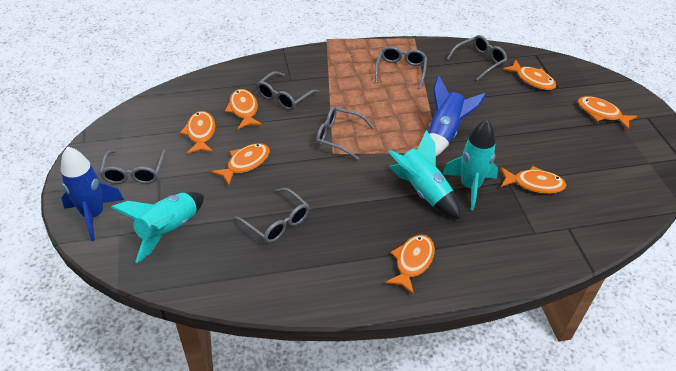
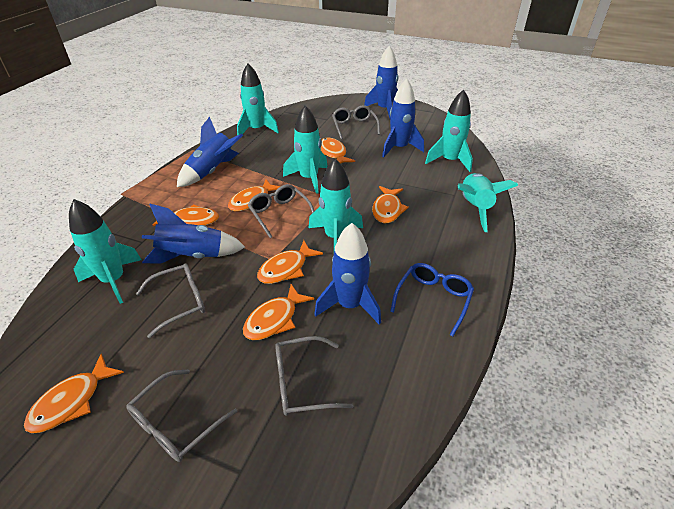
blue glasses: 0 -> 1
blue rocket: 2 -> 5
grey glasses: 6 -> 5
turquoise rocket: 3 -> 6

